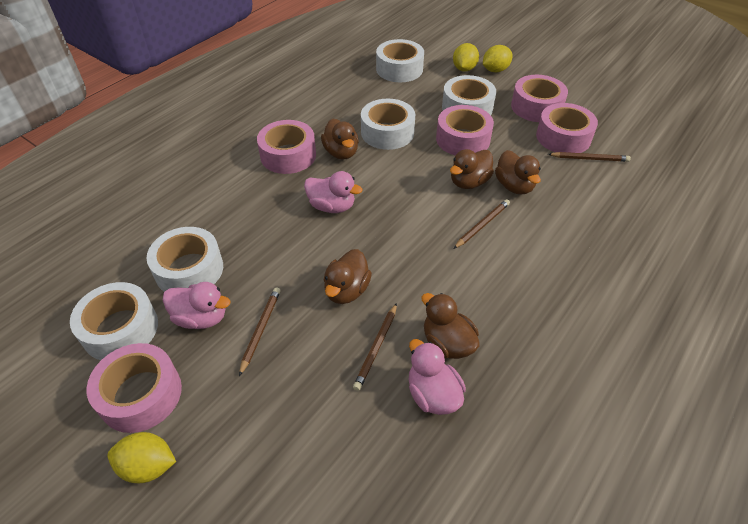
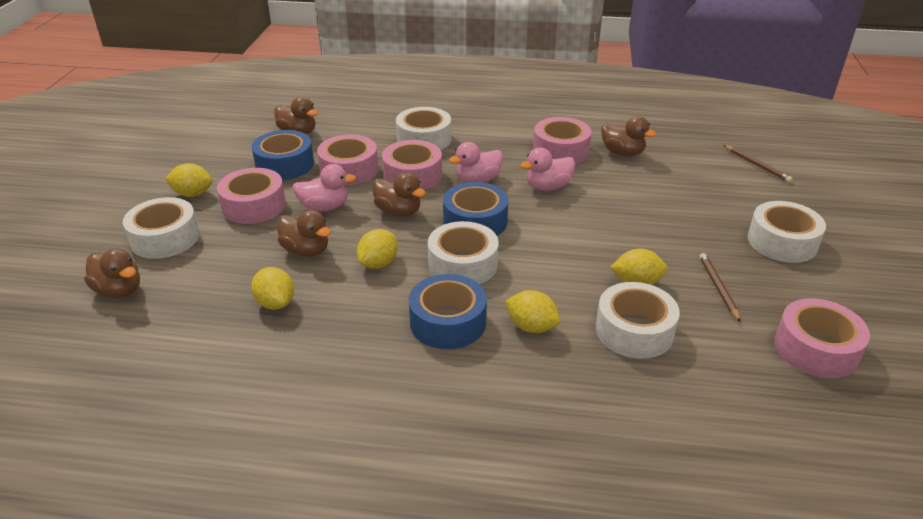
blue tape: 0 -> 3
brown pencil: 4 -> 2
yellow lemon: 3 -> 5

